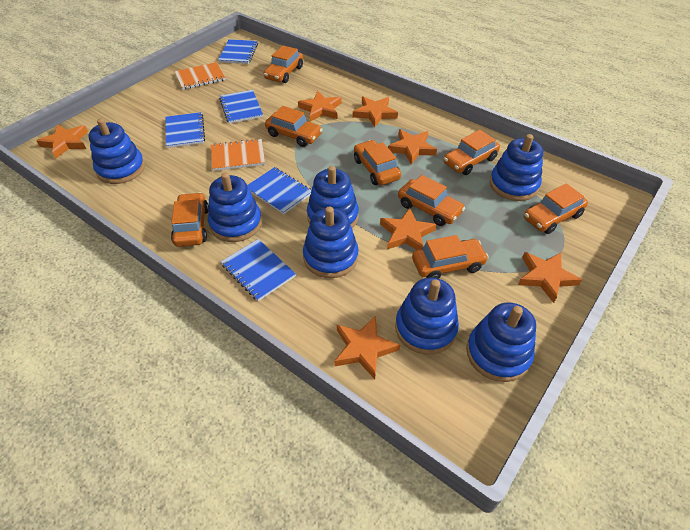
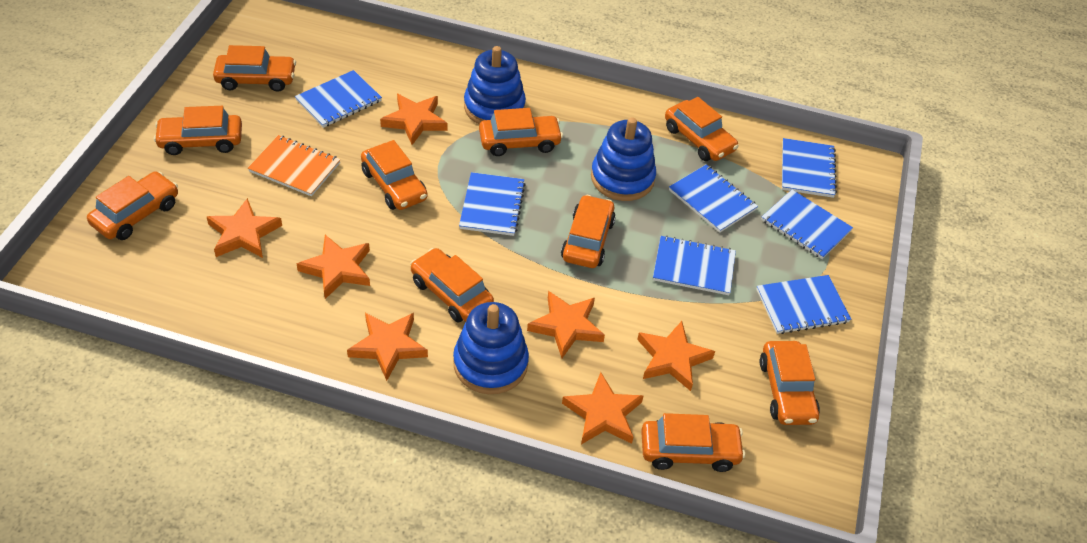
blue notebook: 5 -> 7
blue stacking toy: 7 -> 3
orange car: 8 -> 10
orange notebook: 2 -> 1

